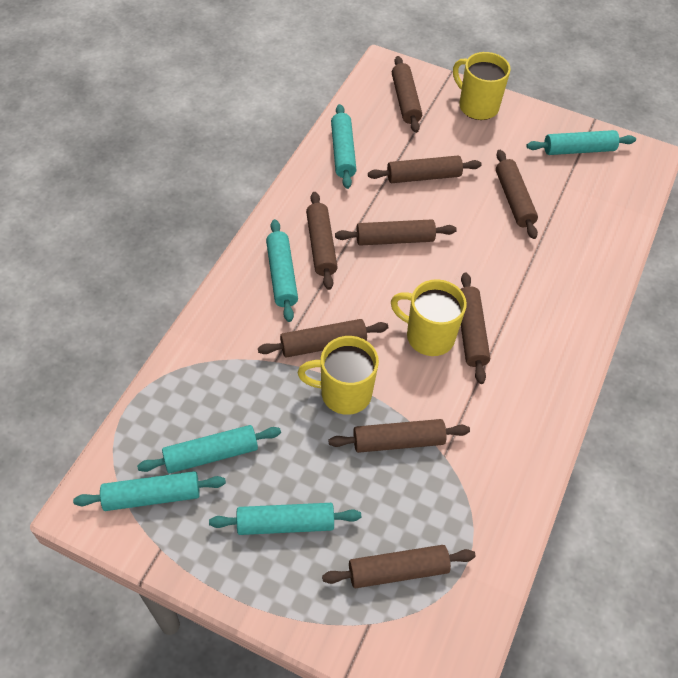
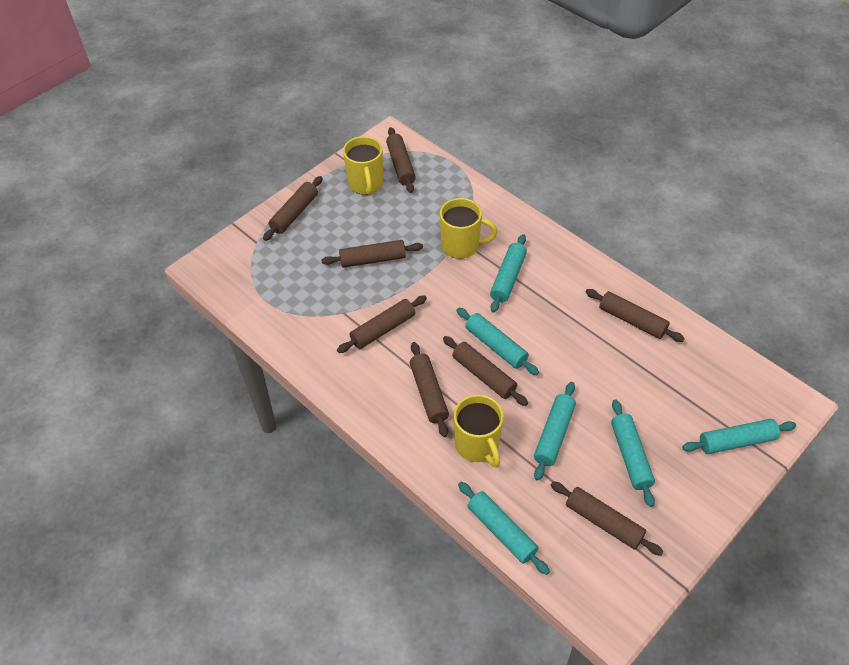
brown rolling pin: 9 -> 8

